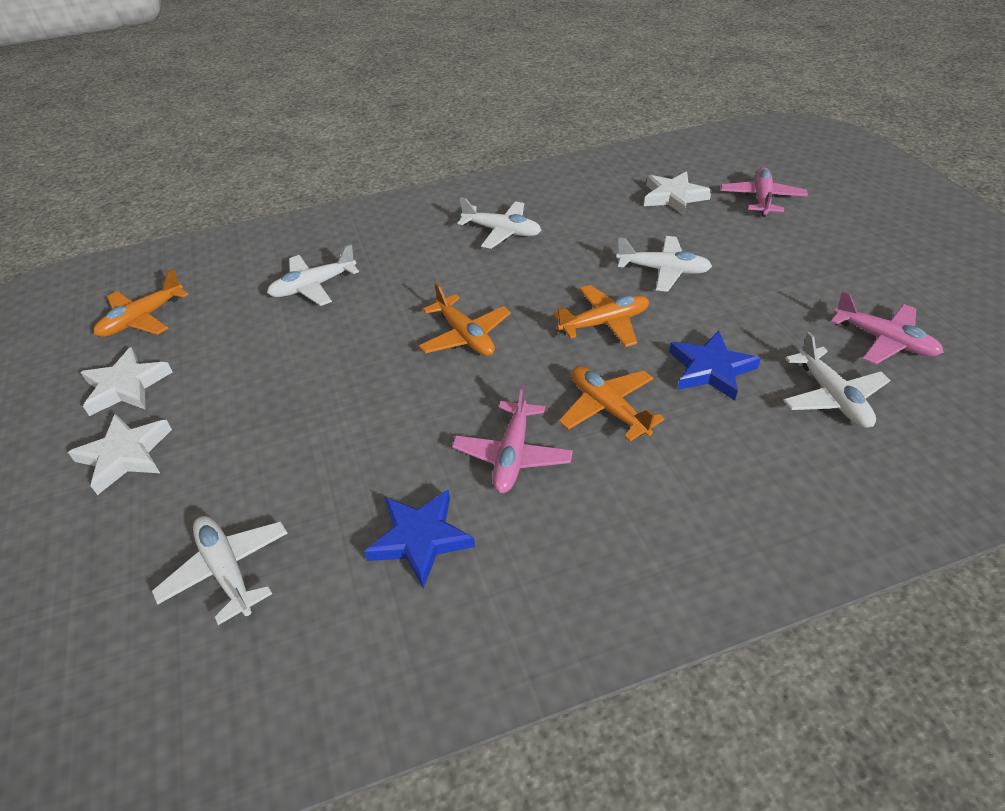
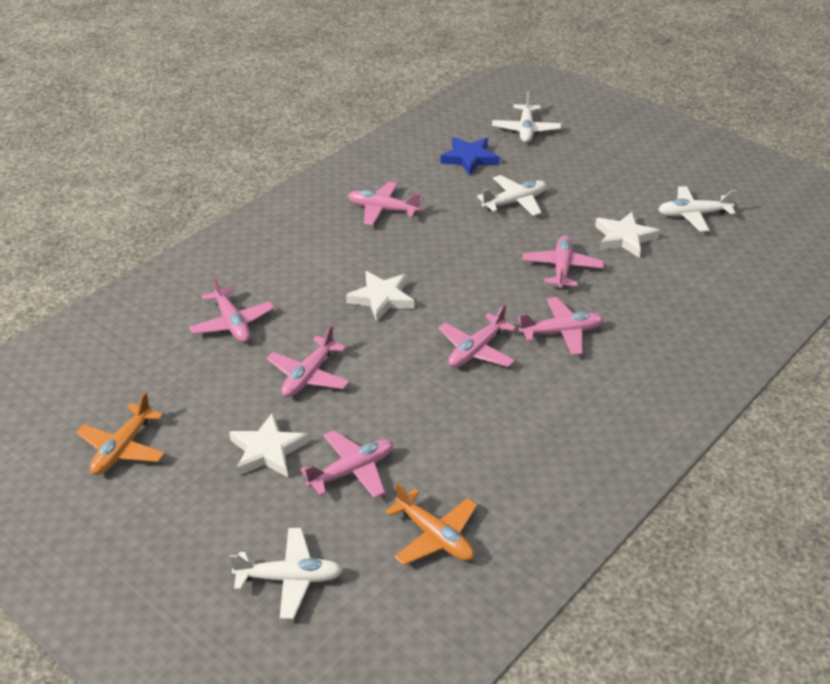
blue star: 2 -> 1
orange plane: 4 -> 2
pink plane: 3 -> 7
white plane: 5 -> 4

